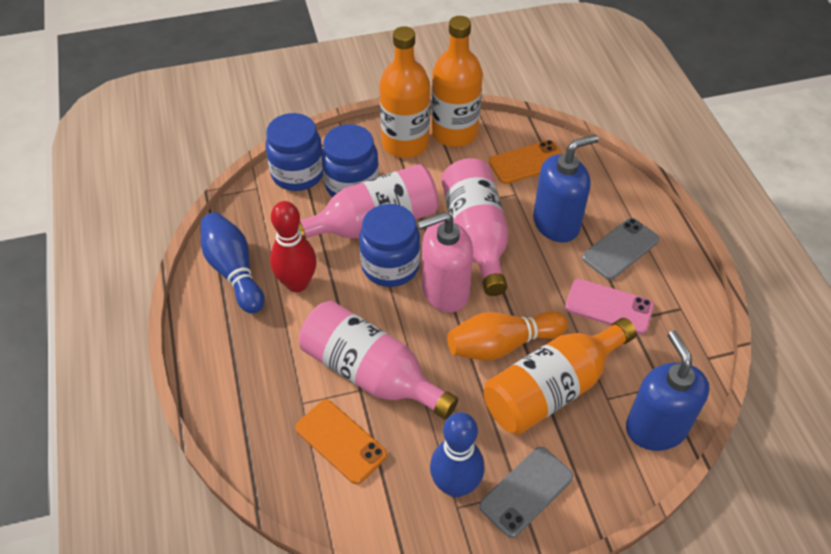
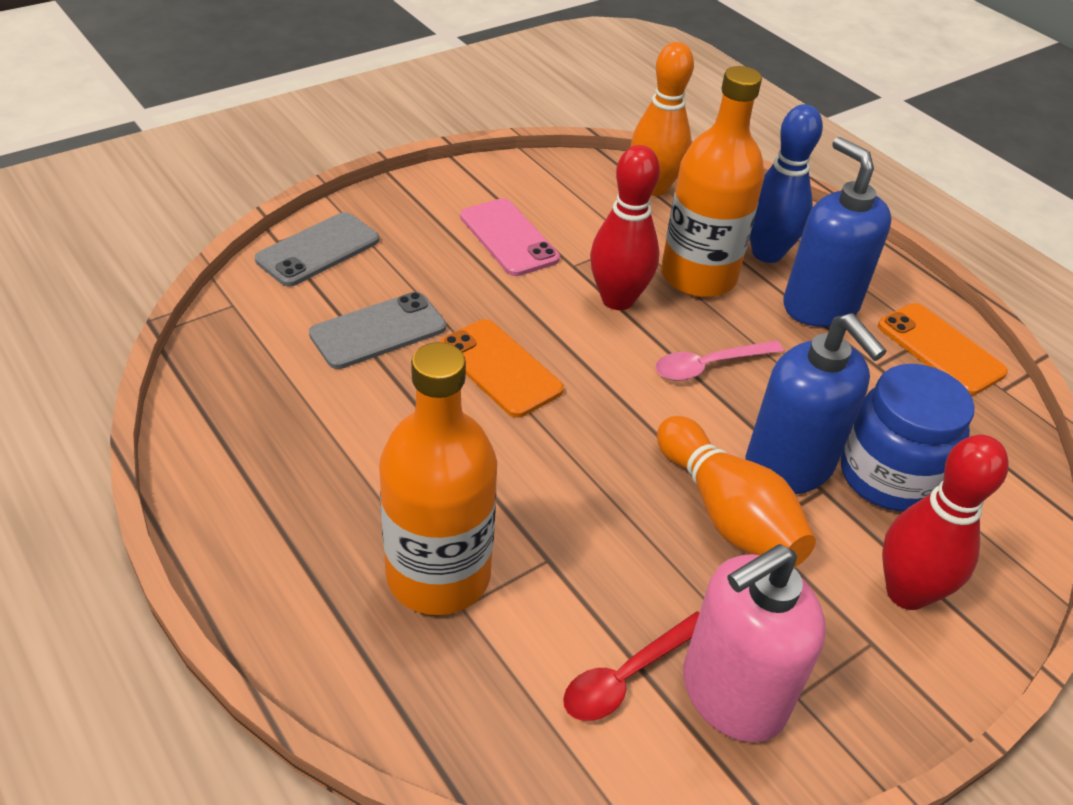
blue bowling pin: 2 -> 1
blue jar: 3 -> 1
orange bottle: 3 -> 2
orange bowling pin: 1 -> 2
pink bottle: 3 -> 0
pink spoon: 0 -> 1
red bowling pin: 1 -> 2
red spoon: 0 -> 1

